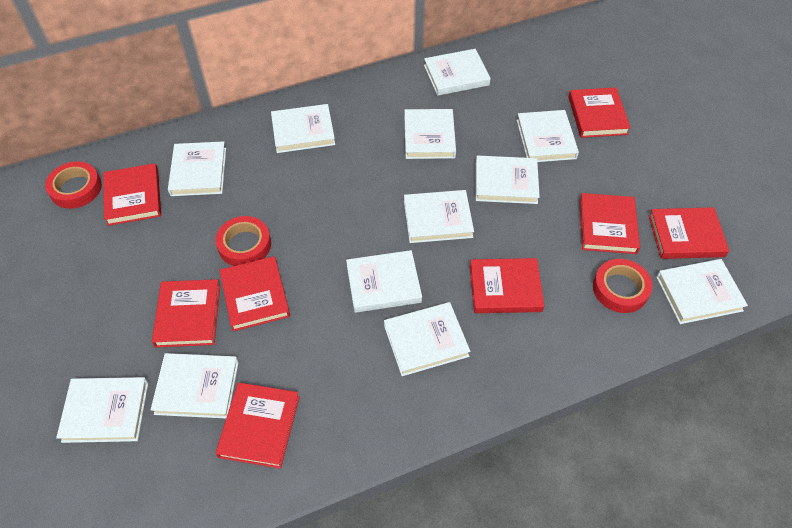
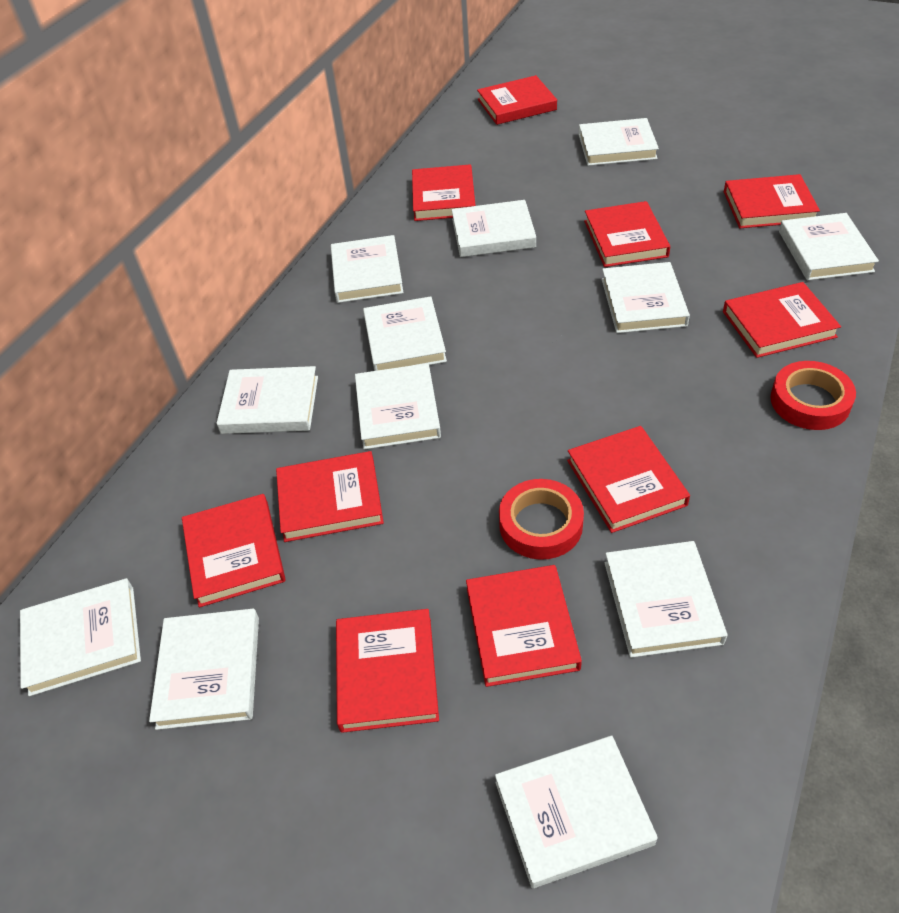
red book: 8 -> 10
red tape: 3 -> 2

